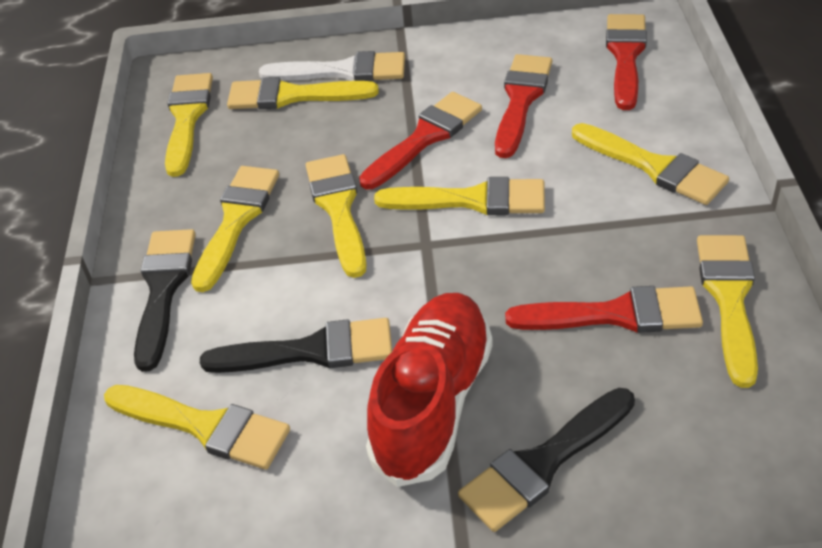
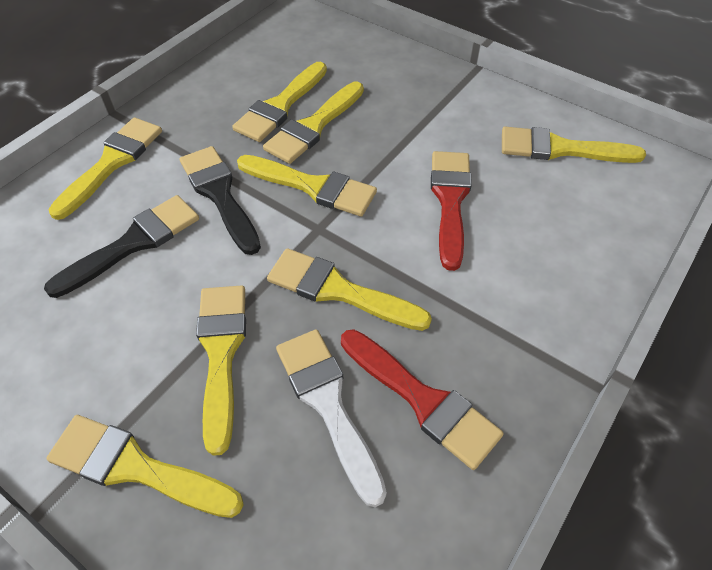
black brush: 3 -> 2
red brush: 4 -> 2
red shoe: 1 -> 0

